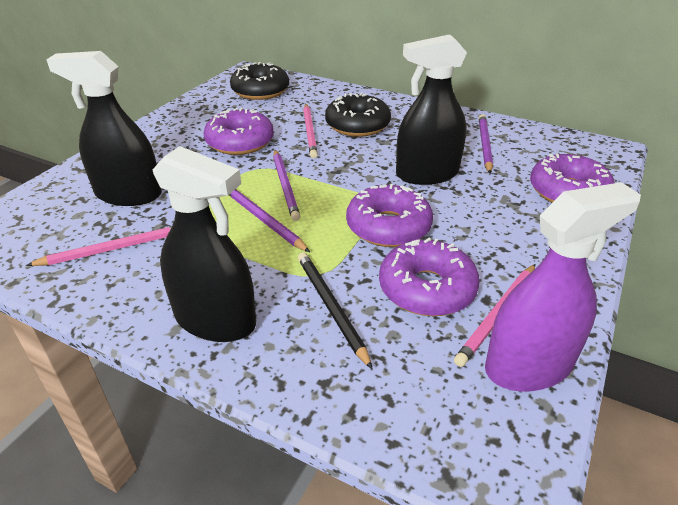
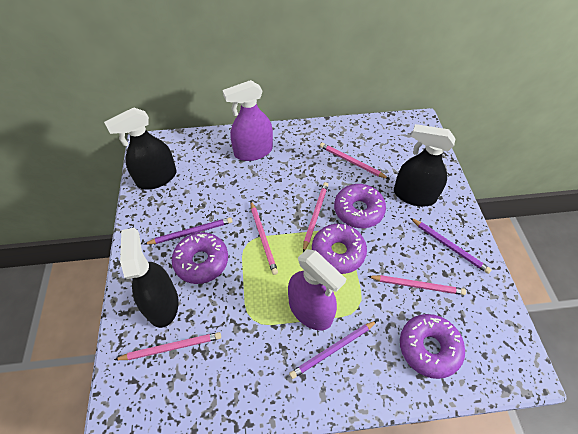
black donut: 2 -> 0
black pencil: 1 -> 0
pink pencil: 3 -> 5
purple spray bottle: 1 -> 2

